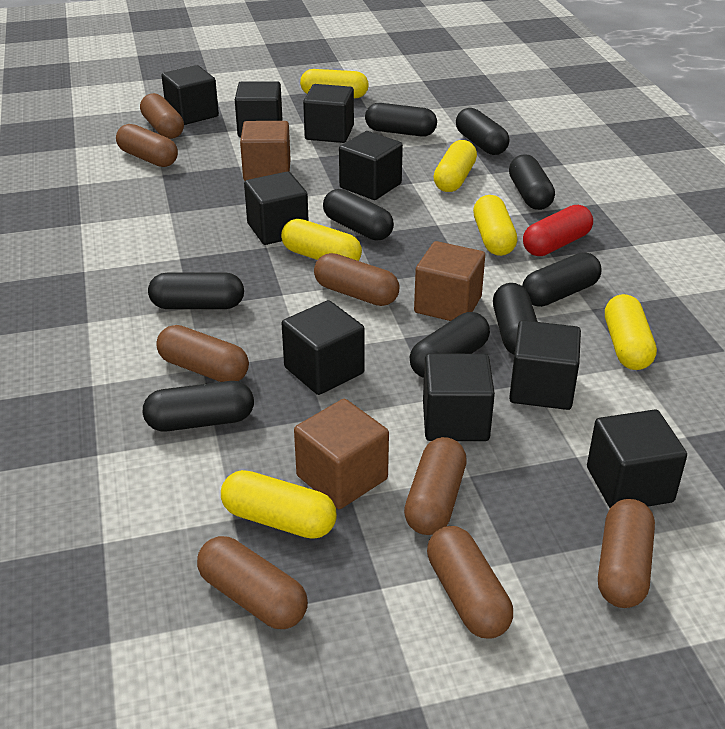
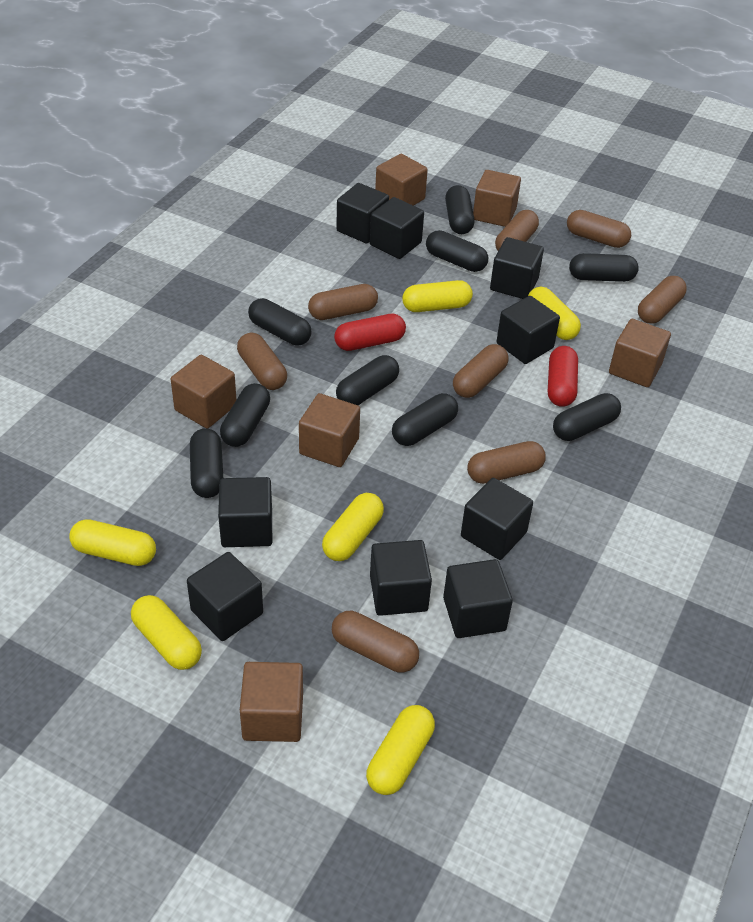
brown cube: 3 -> 6
red capsule: 1 -> 2

